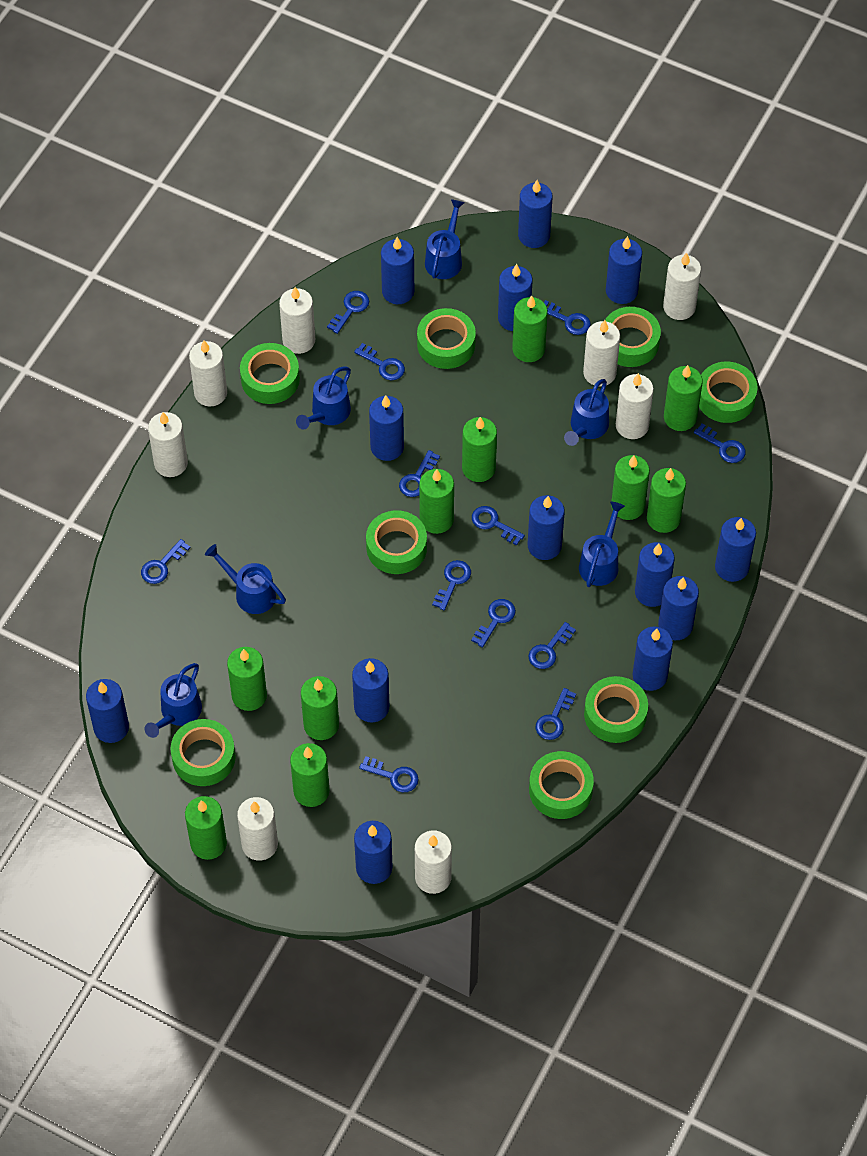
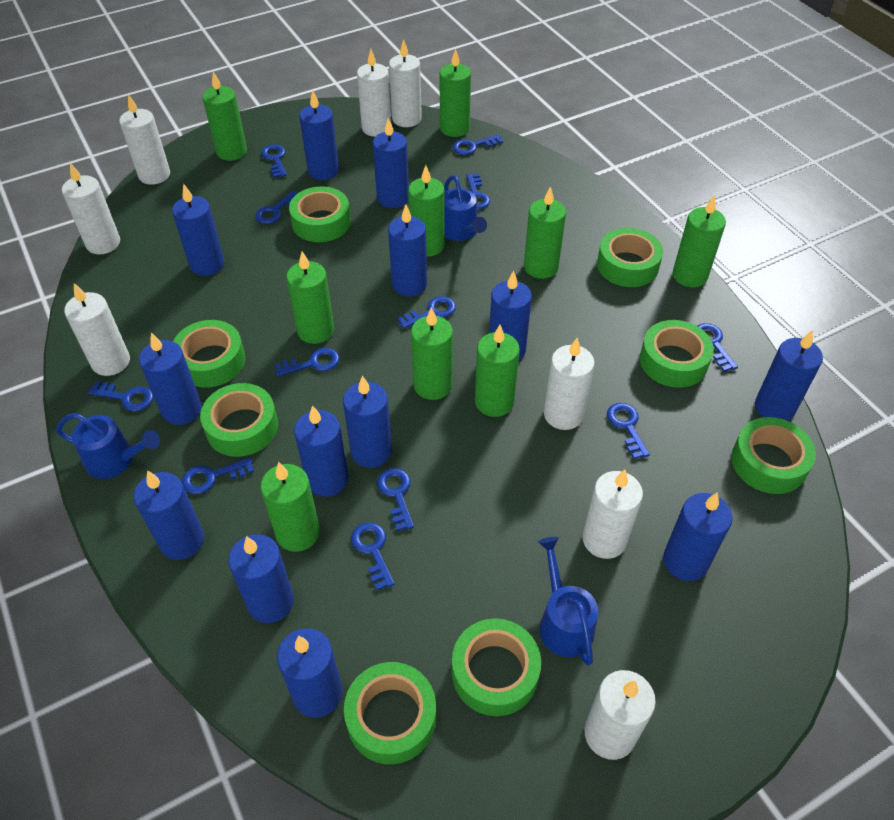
blue watering can: 6 -> 3
green candle: 10 -> 9

